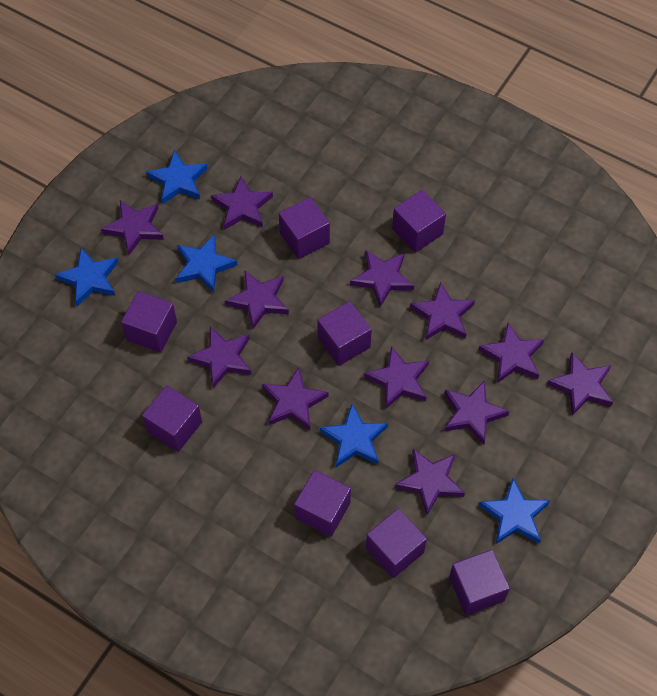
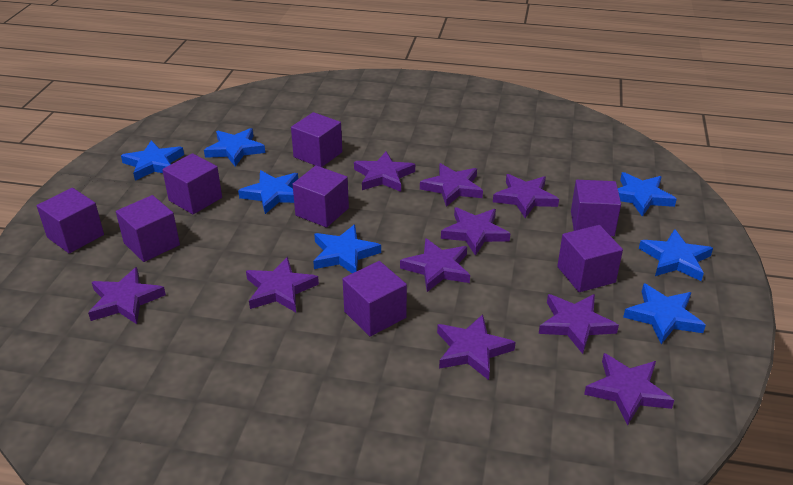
blue star: 5 -> 7
purple star: 12 -> 10

